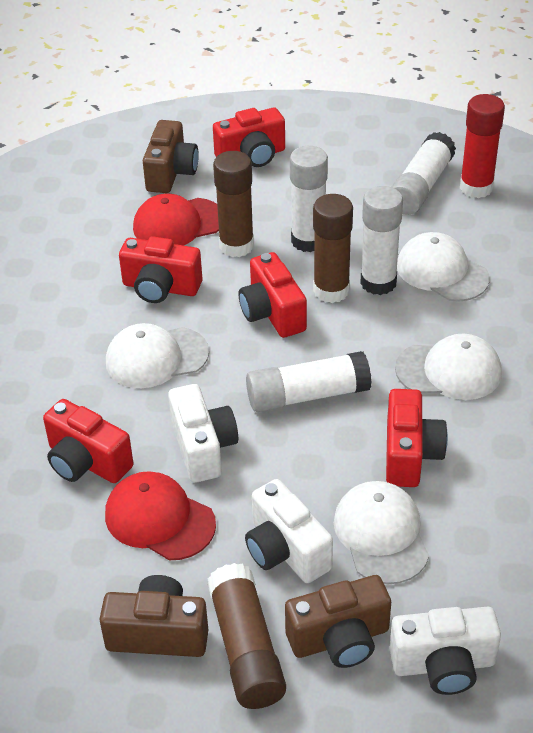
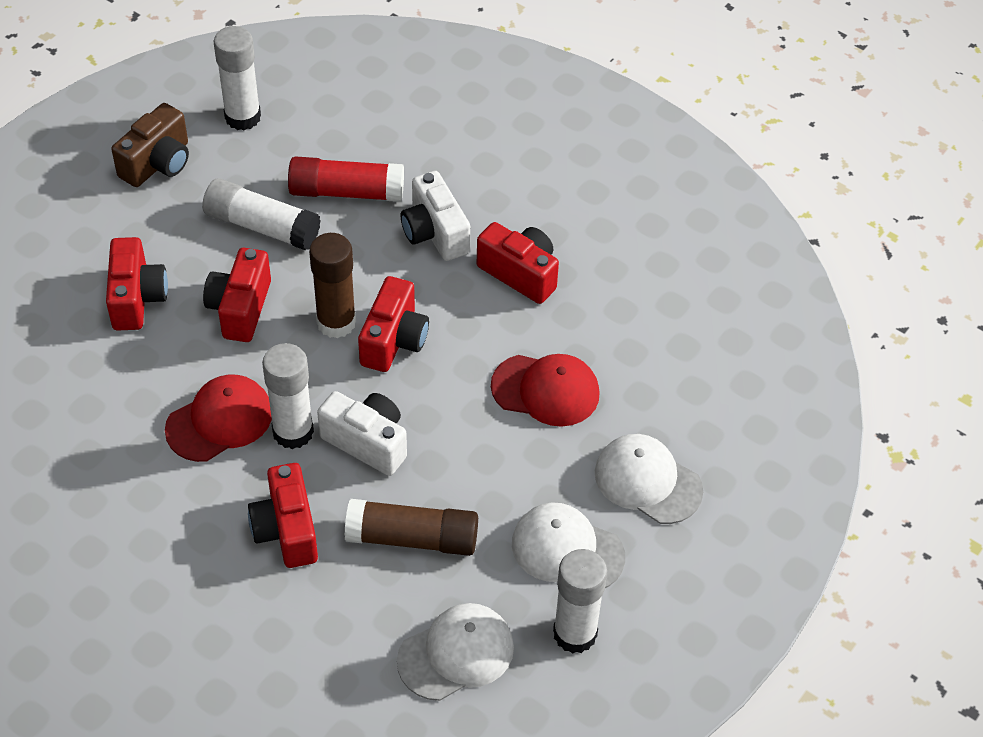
brown camera: 3 -> 1
brown glue stick: 3 -> 2
white camera: 3 -> 2
white cap: 4 -> 3

